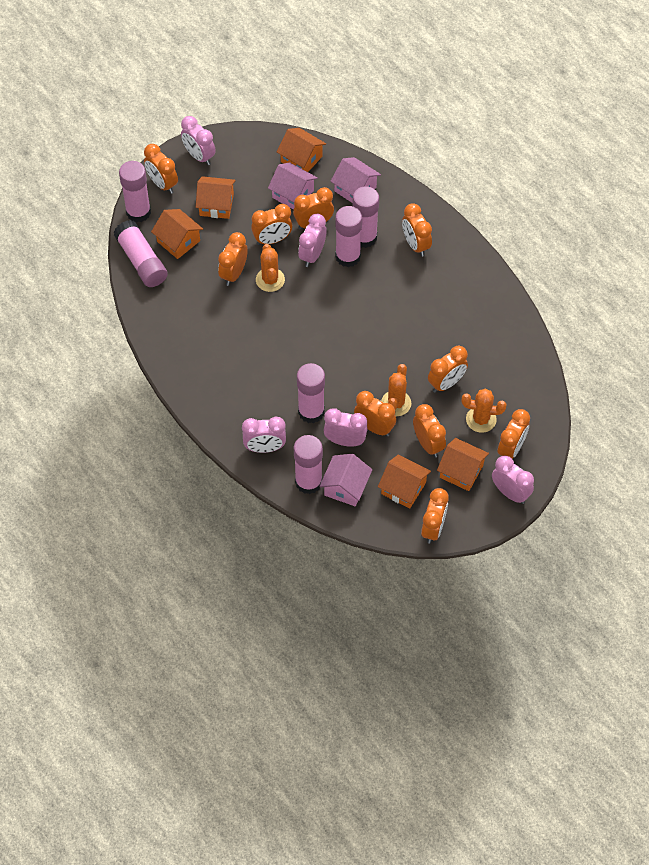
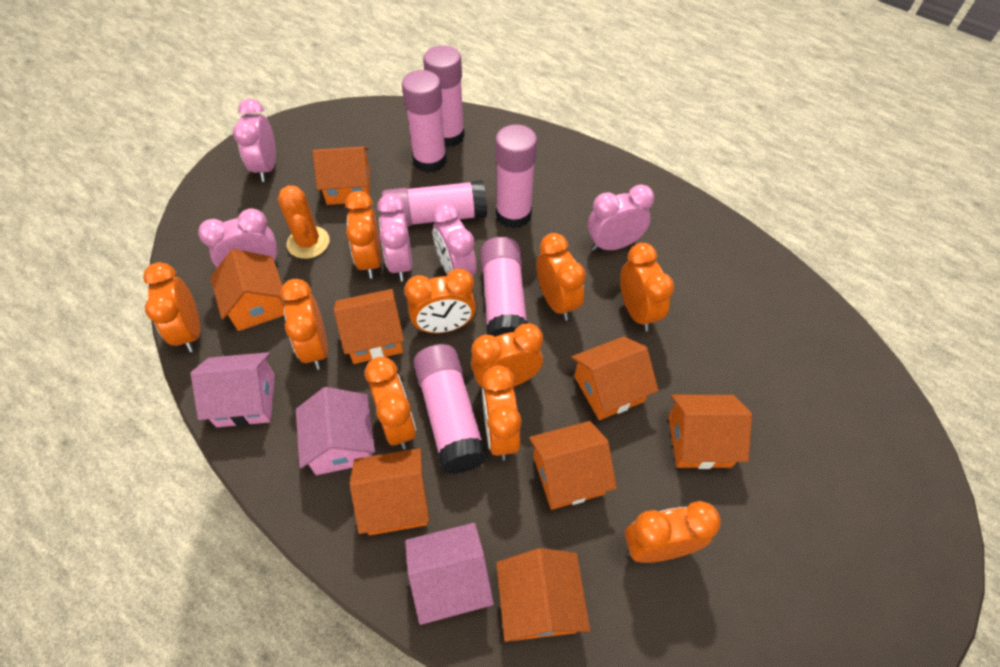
orange cactus: 3 -> 1
orange house: 5 -> 8

